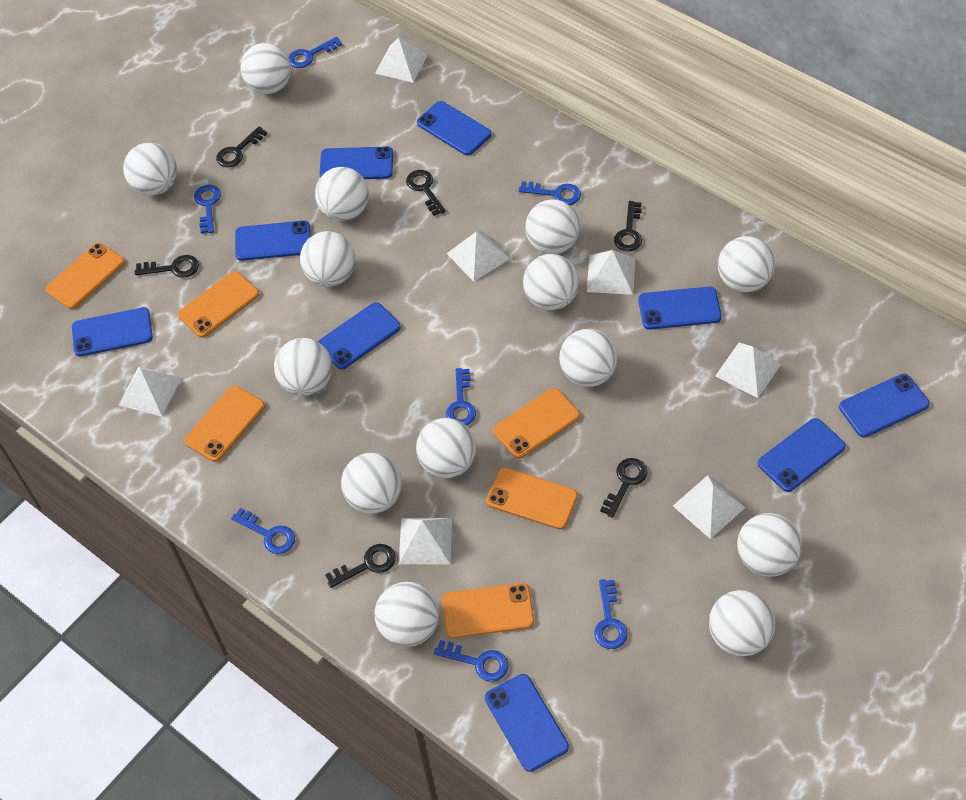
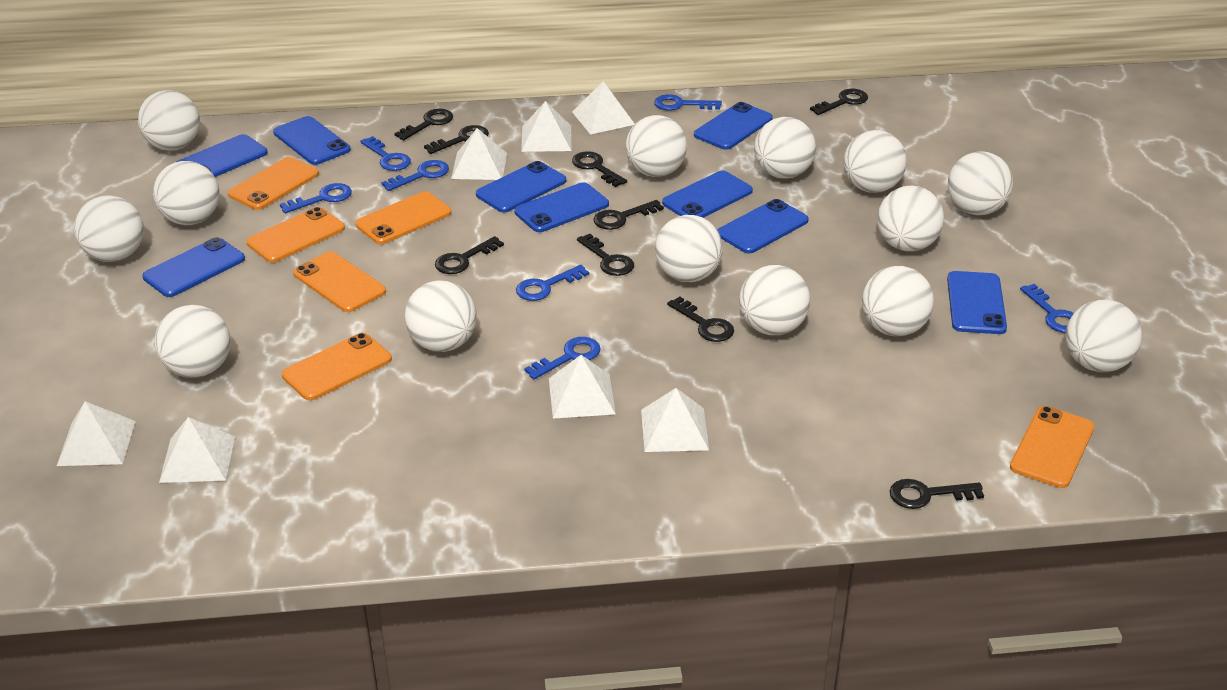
black key: 6 -> 9

